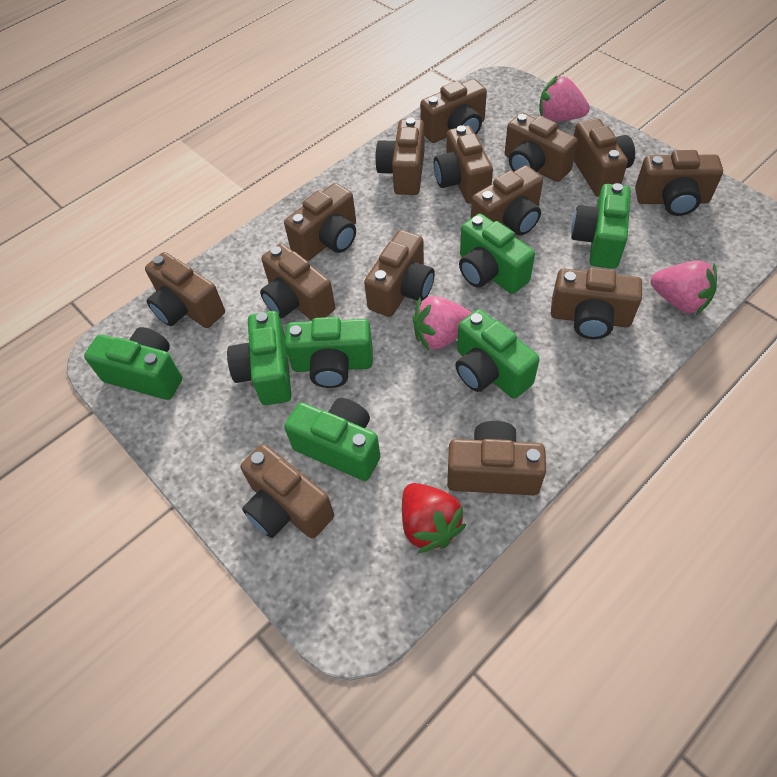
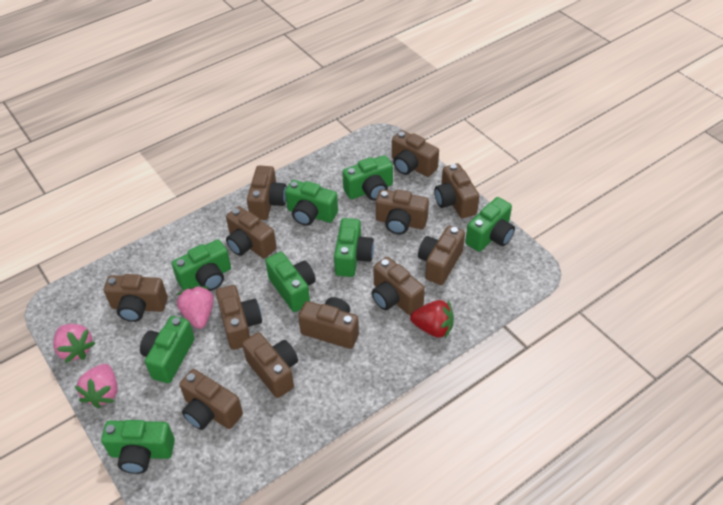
brown camera: 14 -> 12
green camera: 7 -> 8

